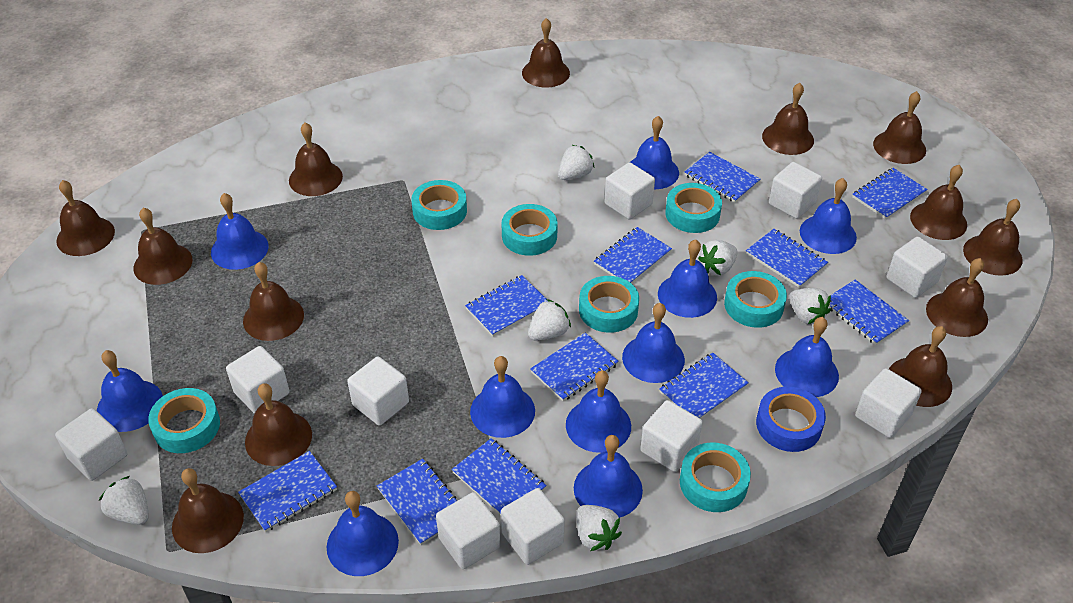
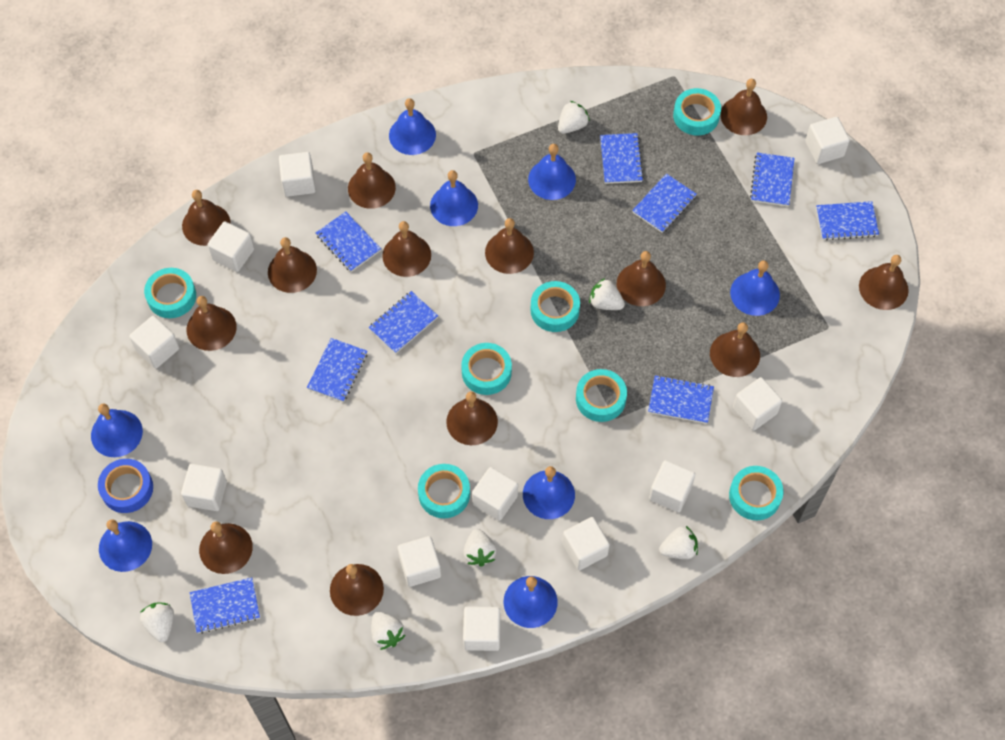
blue bell: 11 -> 8
blue notebook: 11 -> 9
white cube: 10 -> 11

